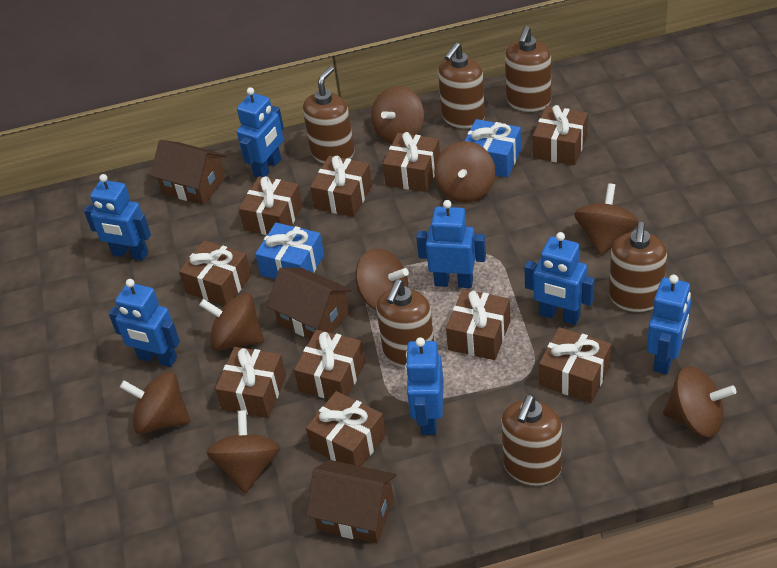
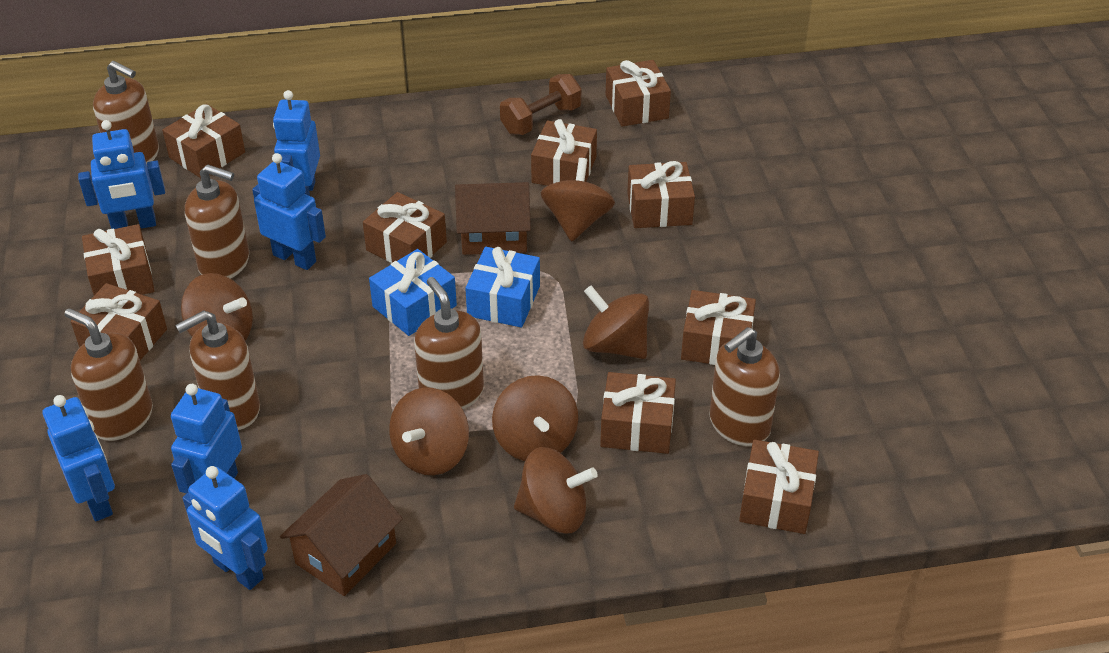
blue robot: 7 -> 6
brown dumbbell: 0 -> 1
brown house: 3 -> 2
brown spinning top: 8 -> 6

